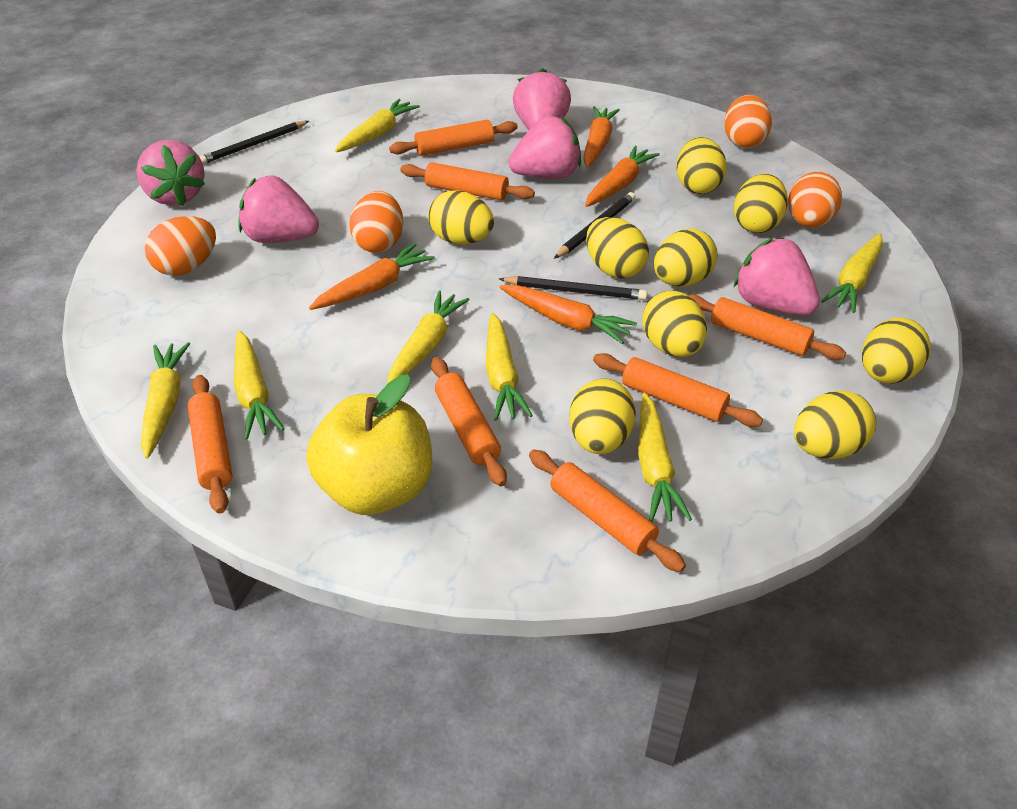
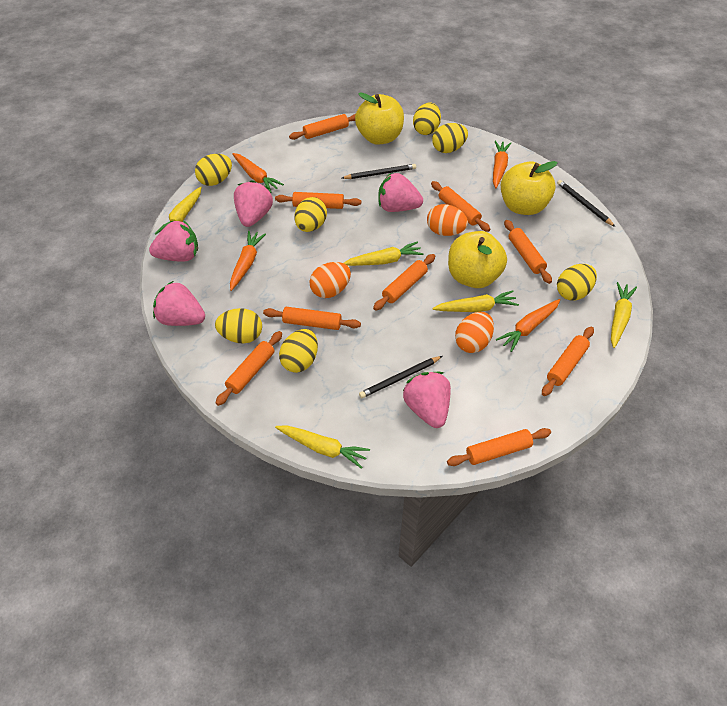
orange egg: 4 -> 3
orange rolling pin: 7 -> 9
yellow apple: 1 -> 3
yellow carrot: 7 -> 5
yellow egg: 9 -> 7

